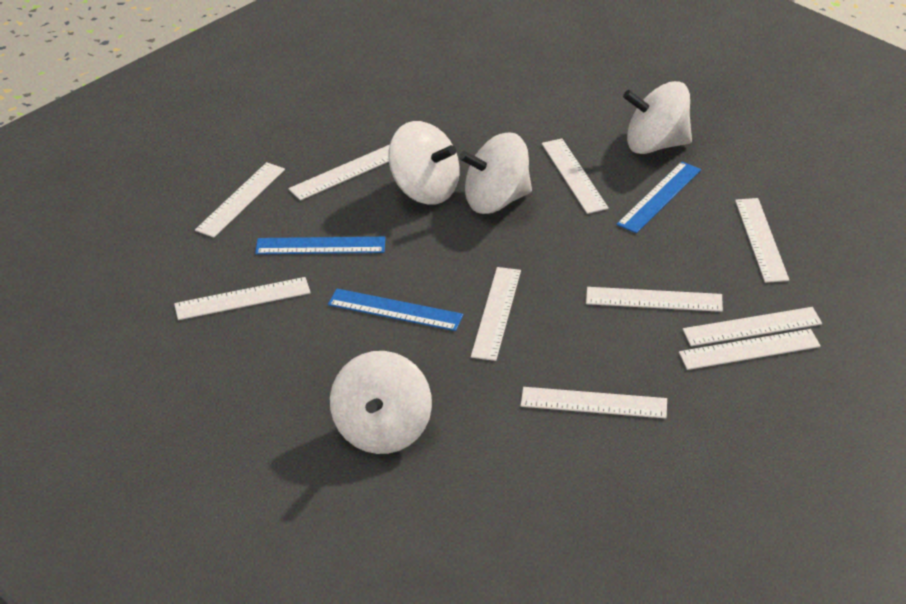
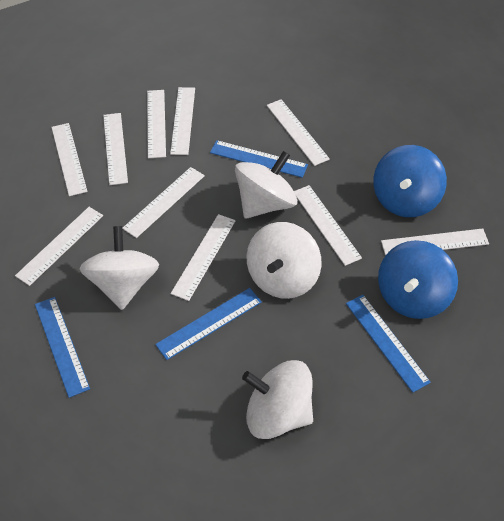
blue ruler: 3 -> 4
blue spinning top: 0 -> 2

